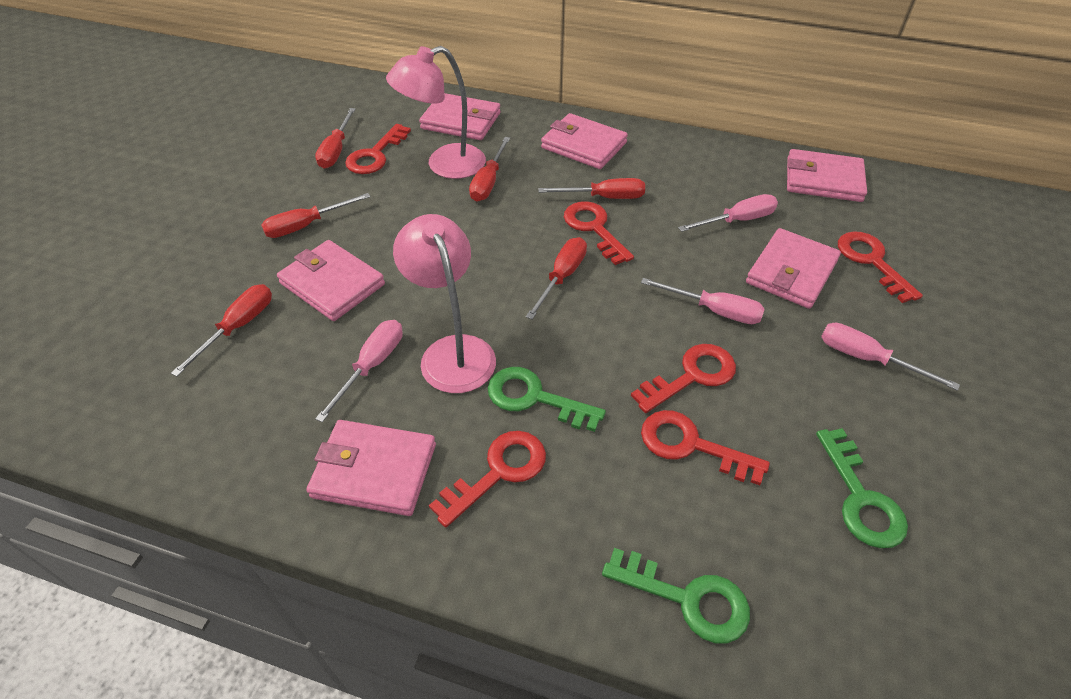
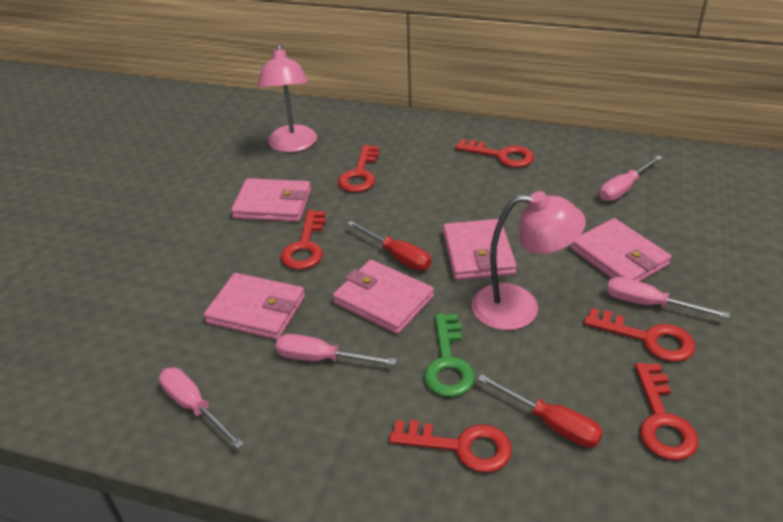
green key: 3 -> 1
pink wallet: 6 -> 5
red screwdriver: 6 -> 2

